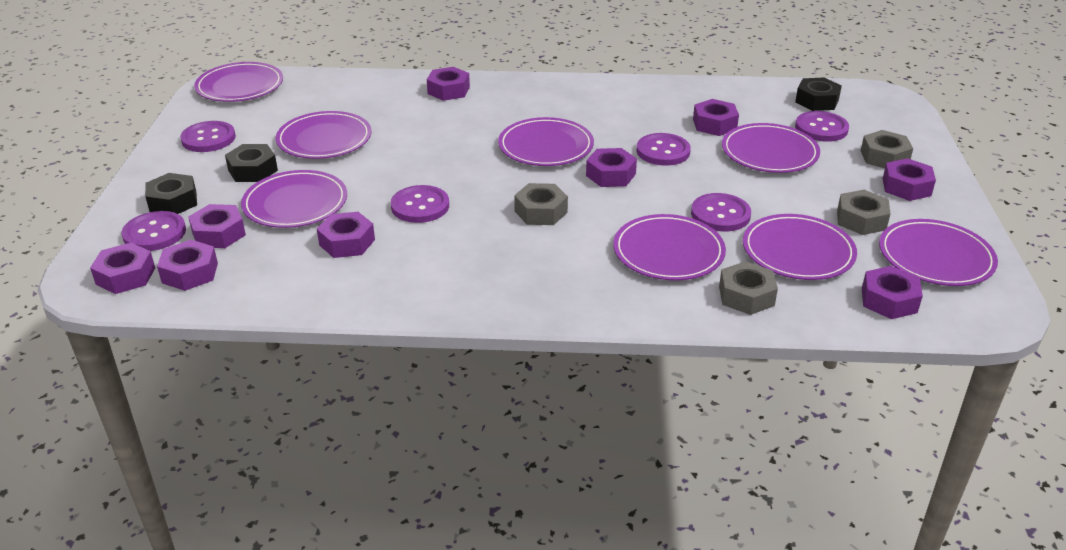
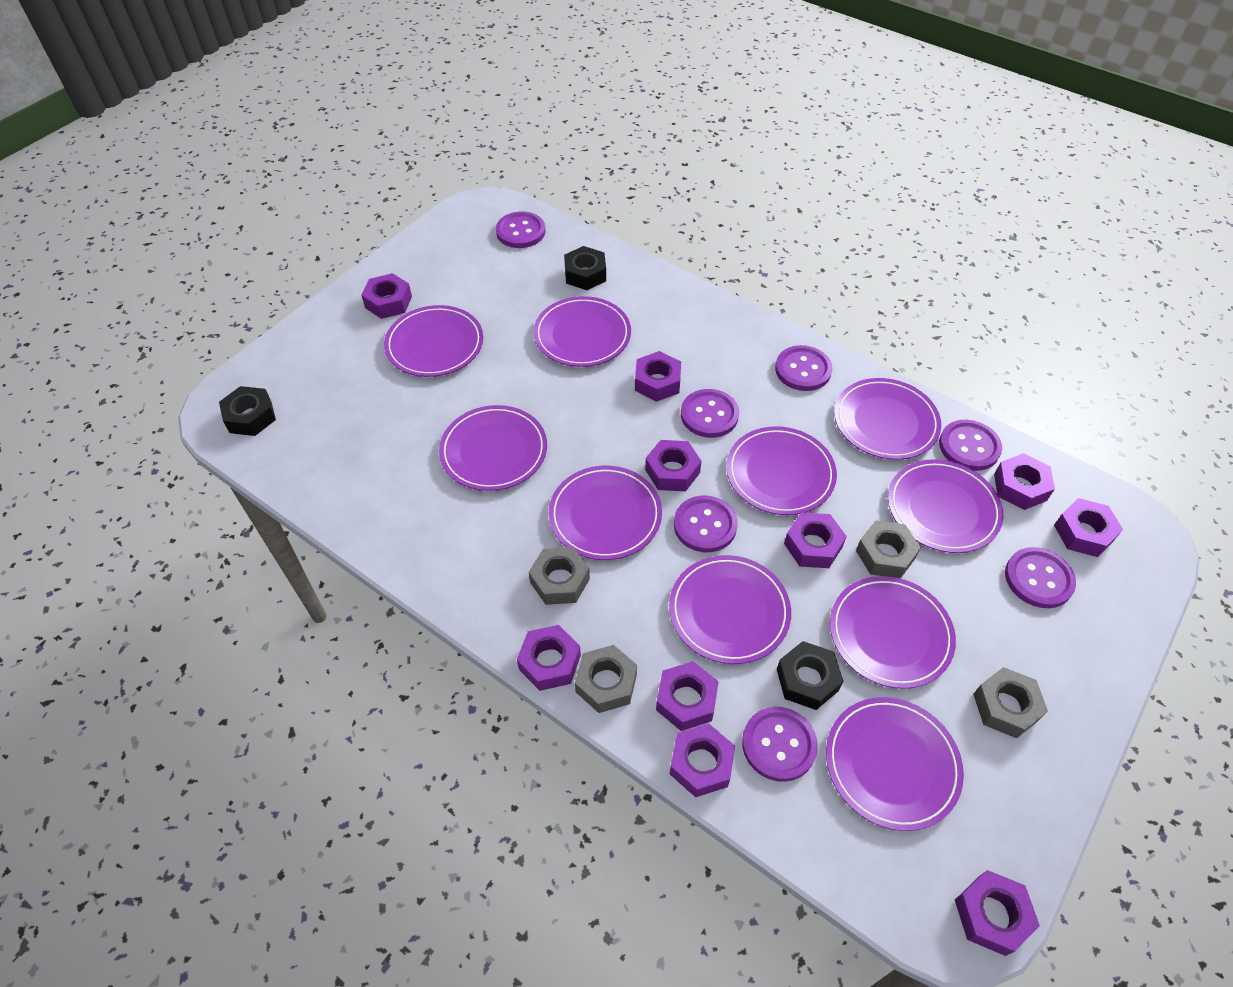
purple button: 6 -> 7
purple nut: 9 -> 10
purple plate: 8 -> 10

